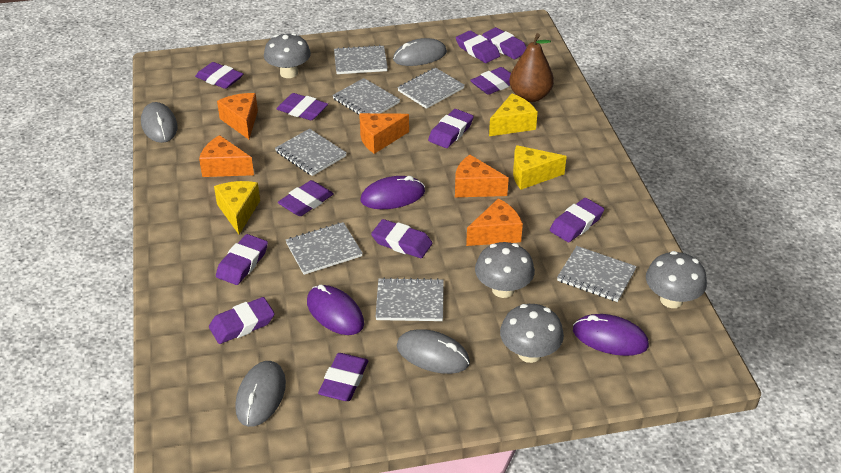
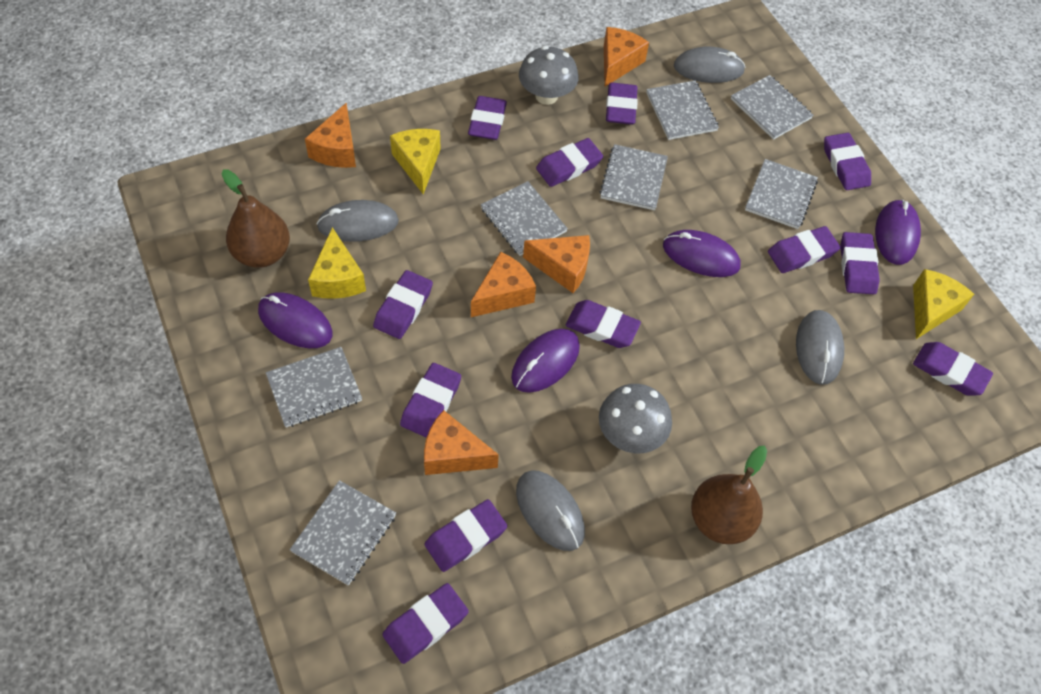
brown pear: 1 -> 2
grey mushroom: 4 -> 2
purple mouse: 3 -> 4

